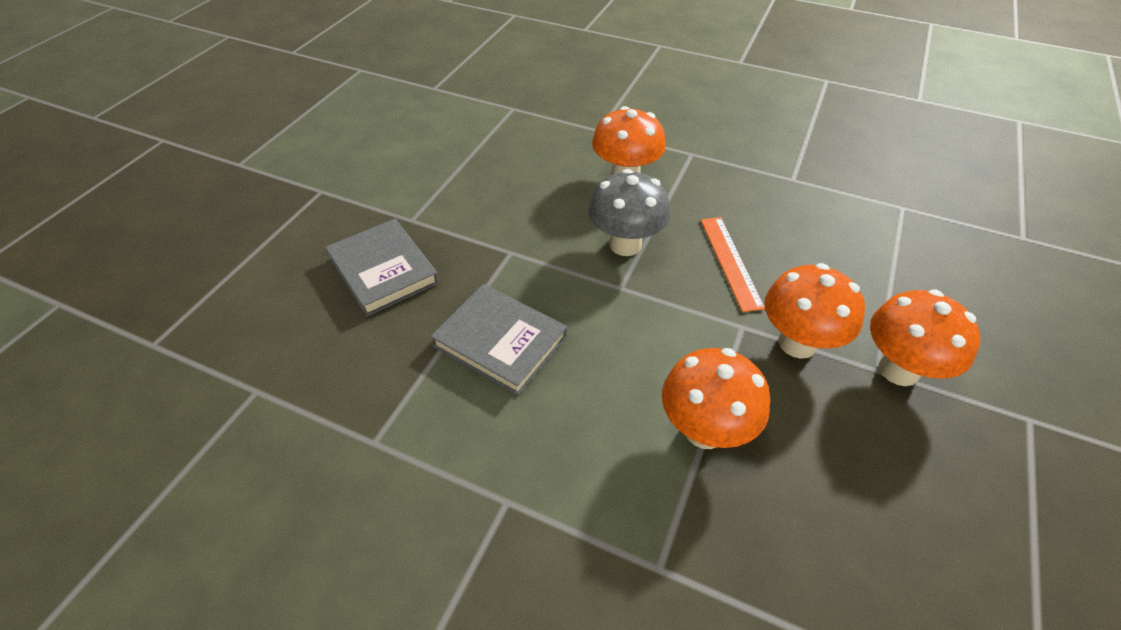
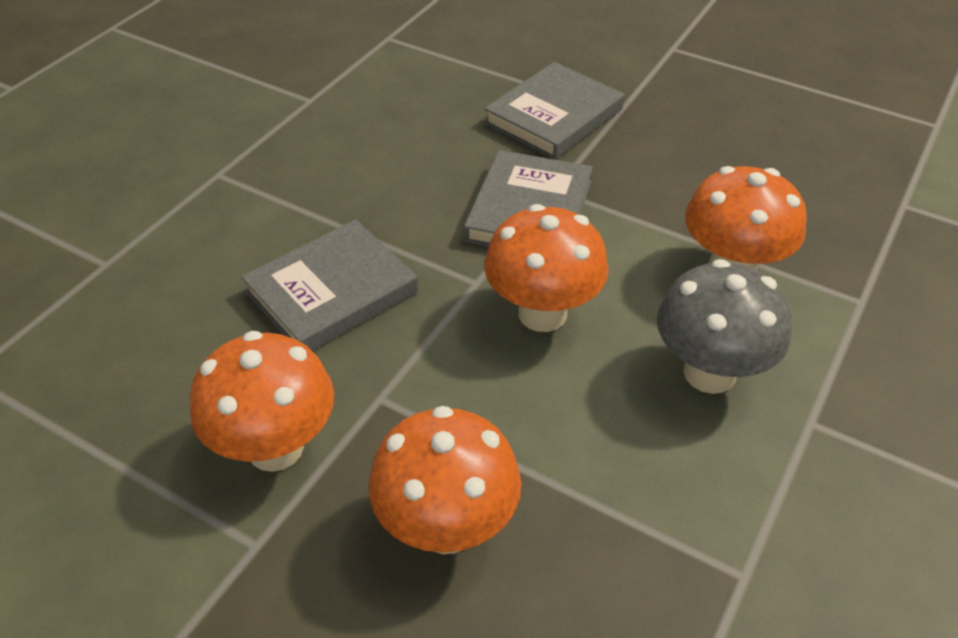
grey book: 2 -> 3
orange ruler: 1 -> 0

